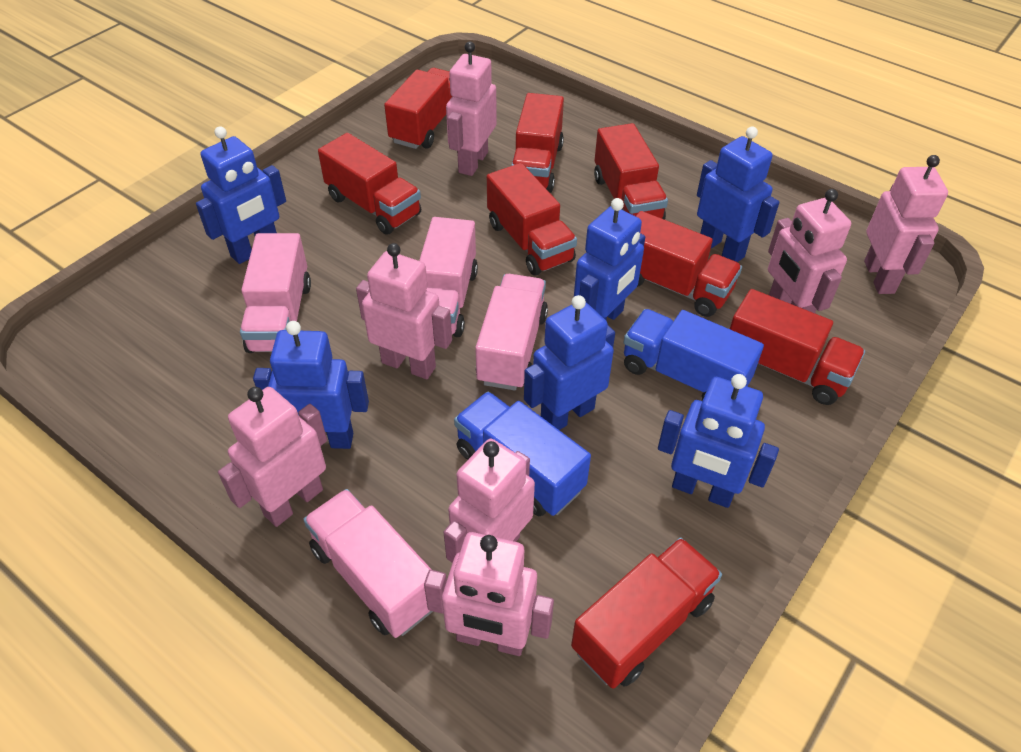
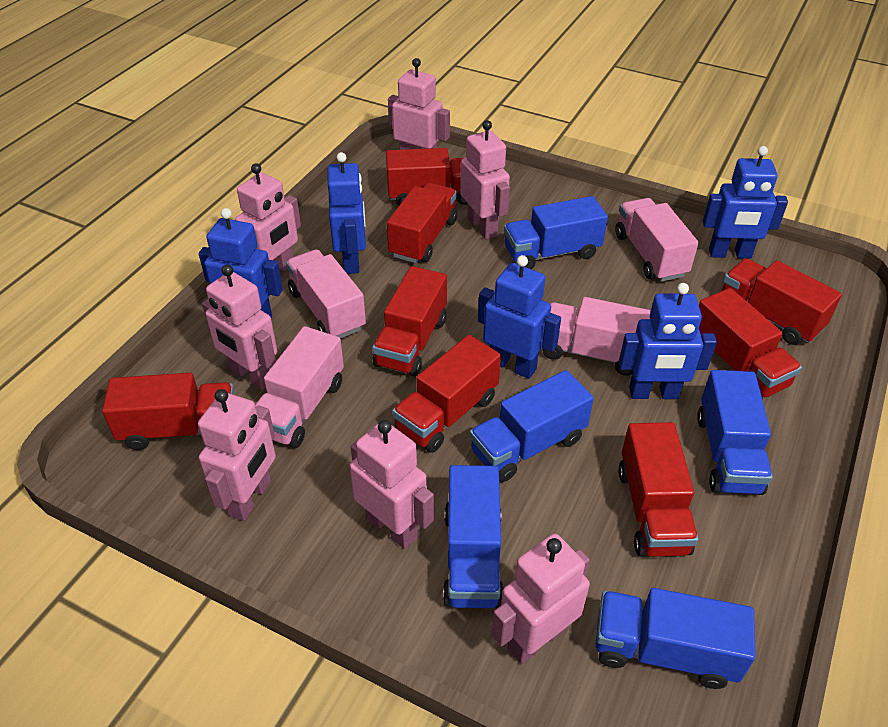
blue robot: 6 -> 5
blue truck: 2 -> 5

